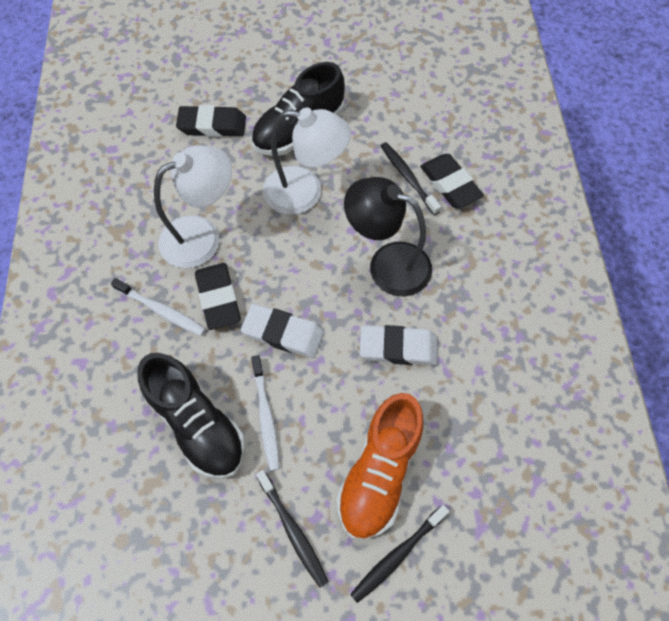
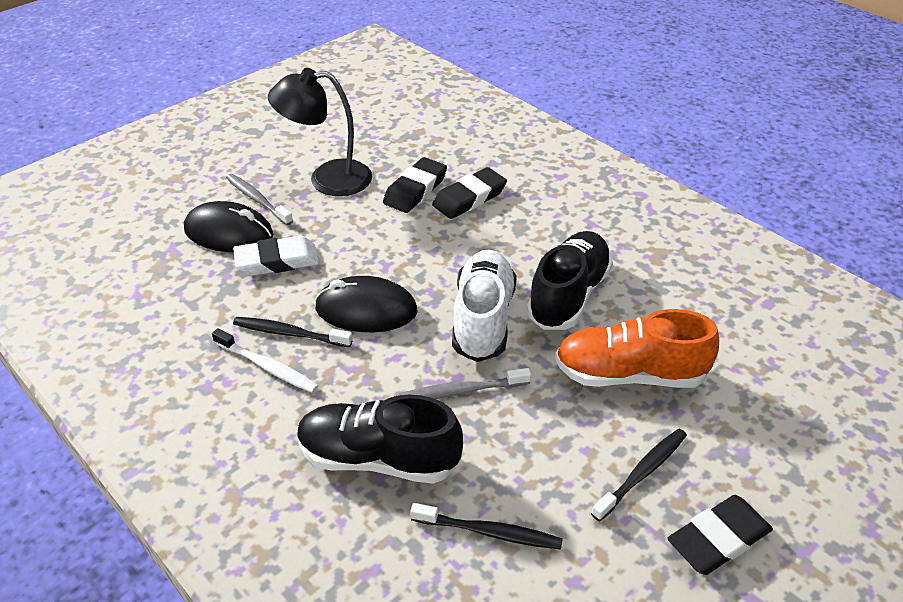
black mouse: 0 -> 2
grey toothbrush: 0 -> 2
white eraser: 2 -> 1
white lamp: 2 -> 0
white shoe: 0 -> 1
white toothbrush: 2 -> 1

